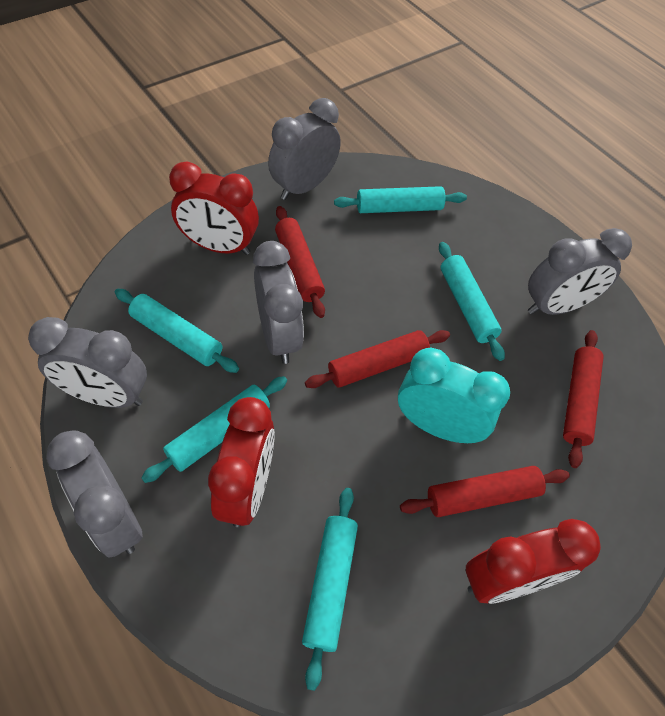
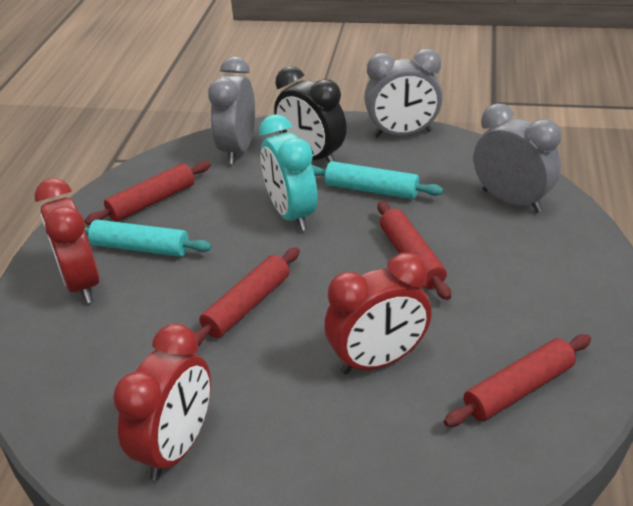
black clock: 0 -> 1
grey clock: 5 -> 3
turquoise rolling pin: 5 -> 2

